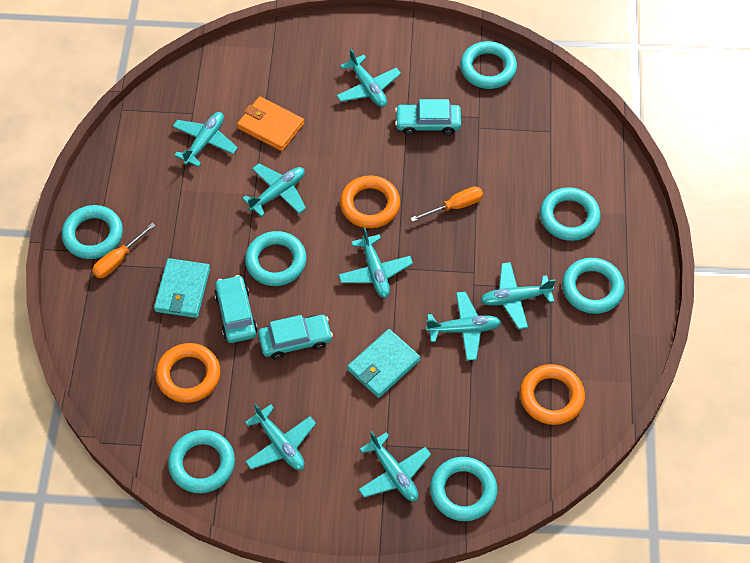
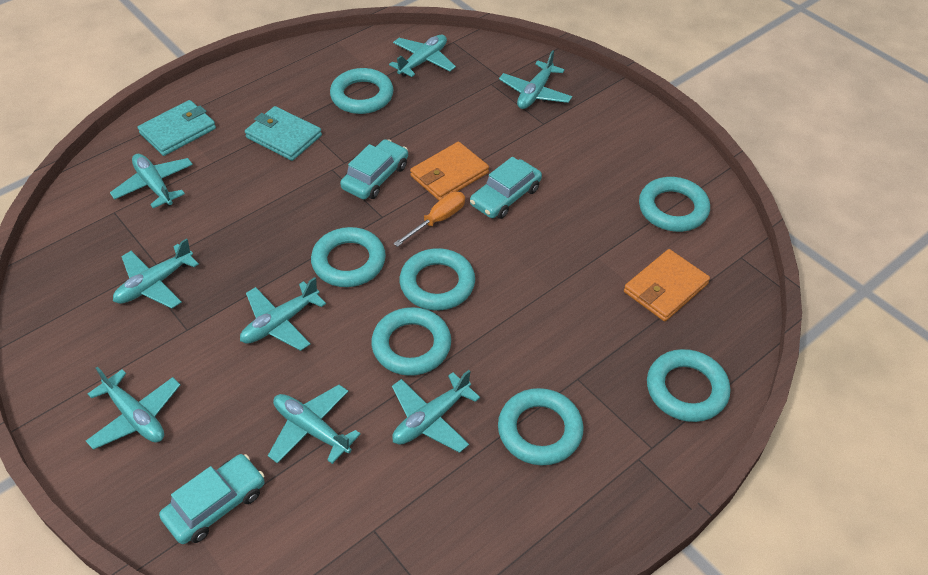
orange ring: 3 -> 0
orange screwdriver: 2 -> 1
orange wallet: 1 -> 2

